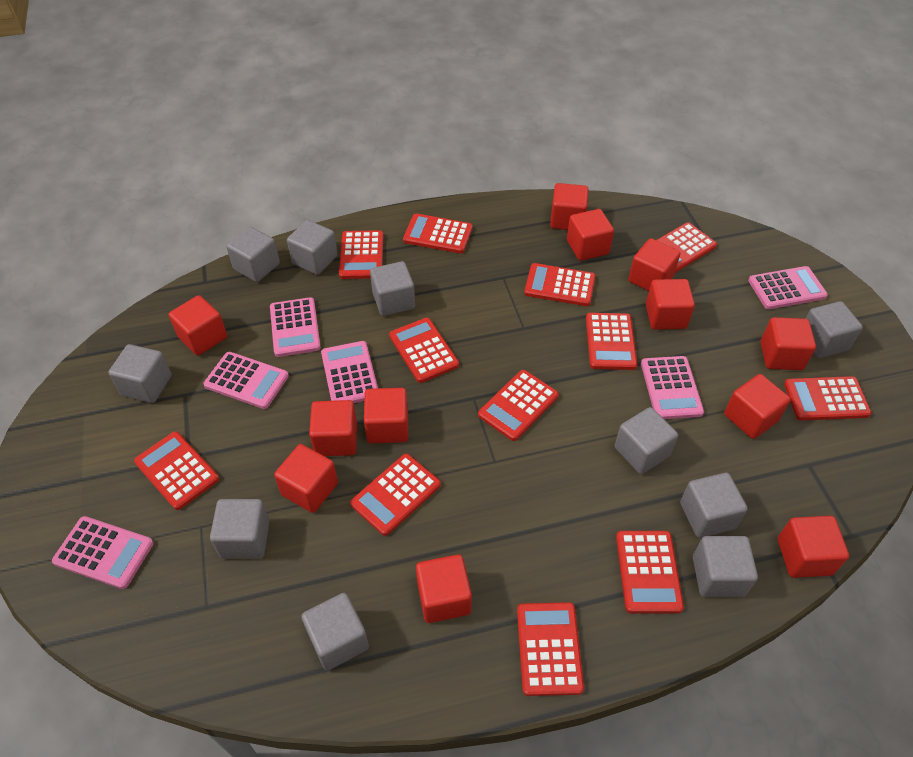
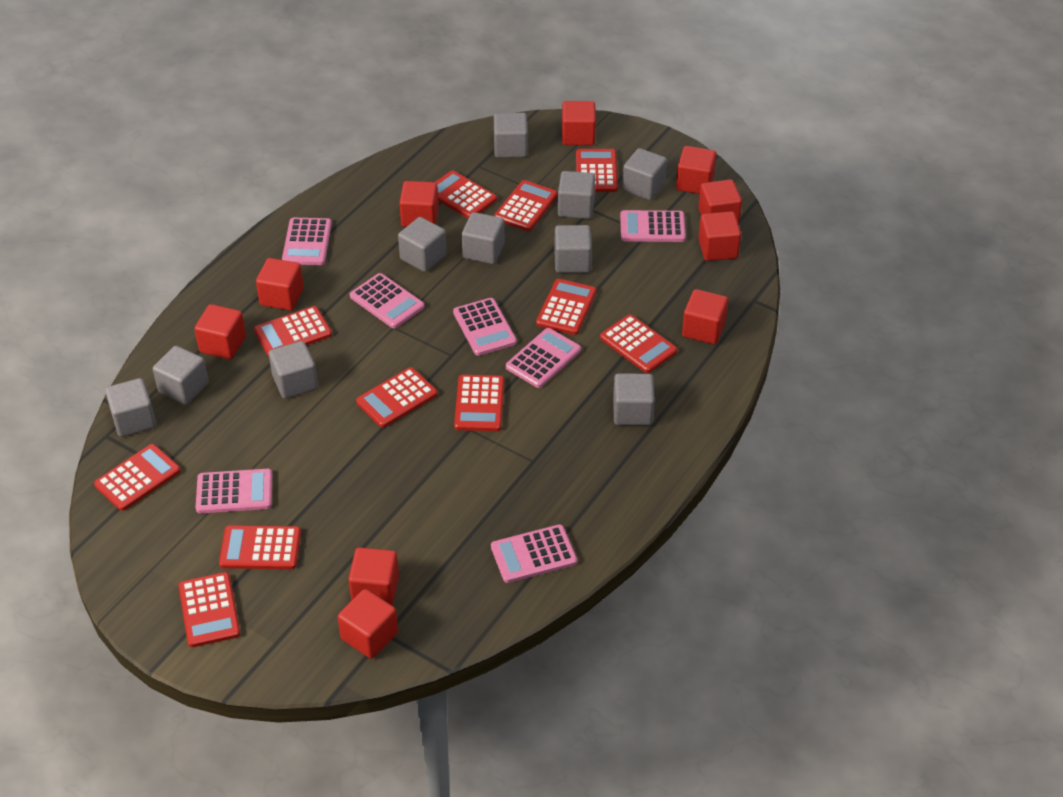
pink calculator: 6 -> 7
red calculator: 12 -> 11
red cube: 12 -> 10

